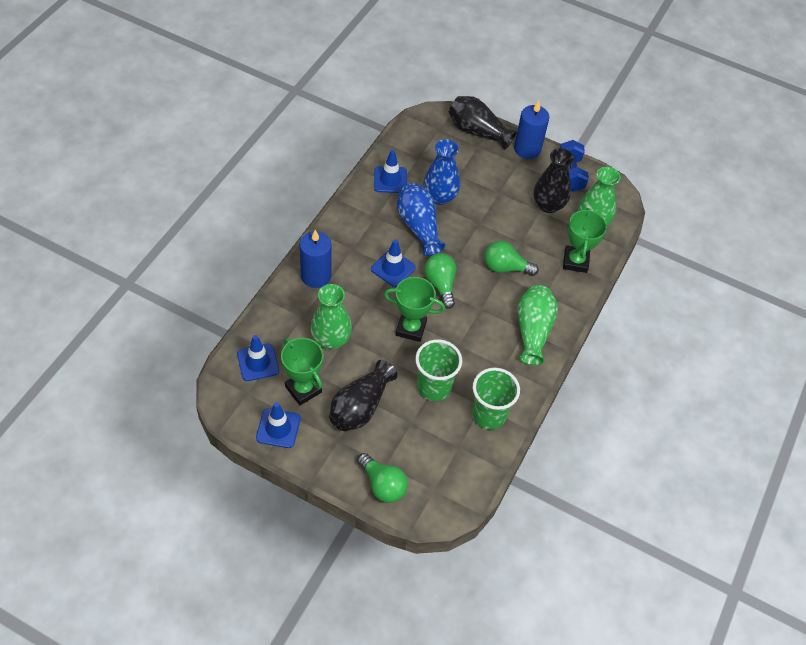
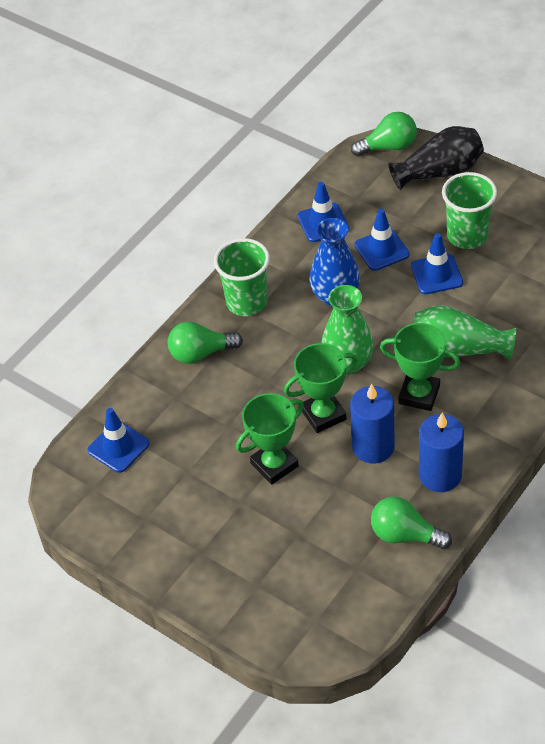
black vase: 3 -> 1
blue dumbbell: 1 -> 0
blue vase: 2 -> 1
green vase: 3 -> 2

